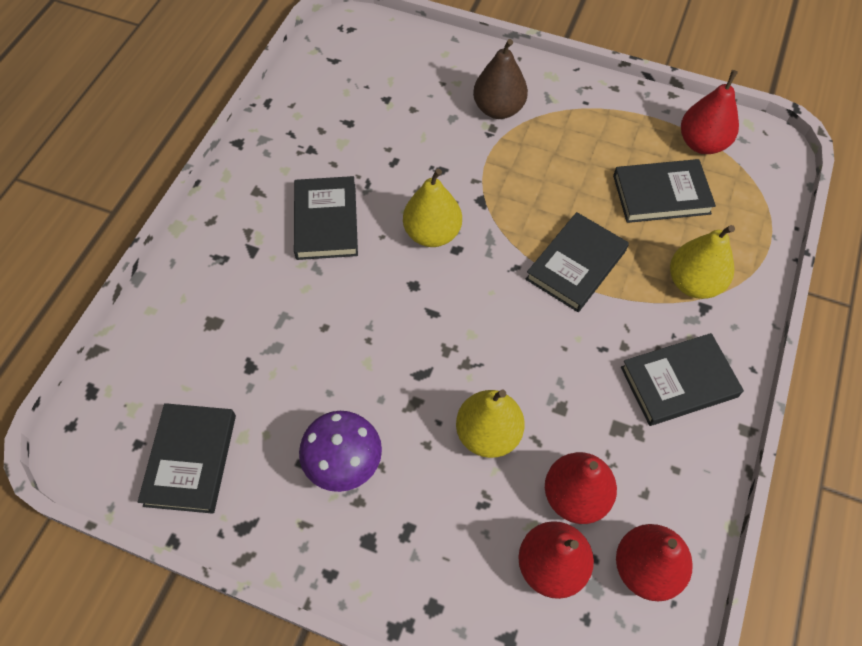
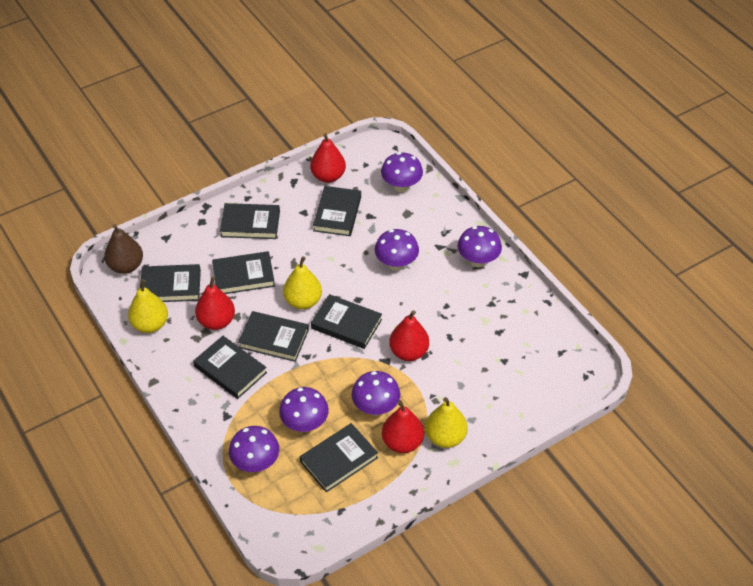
black book: 5 -> 8
purple mushroom: 1 -> 6

